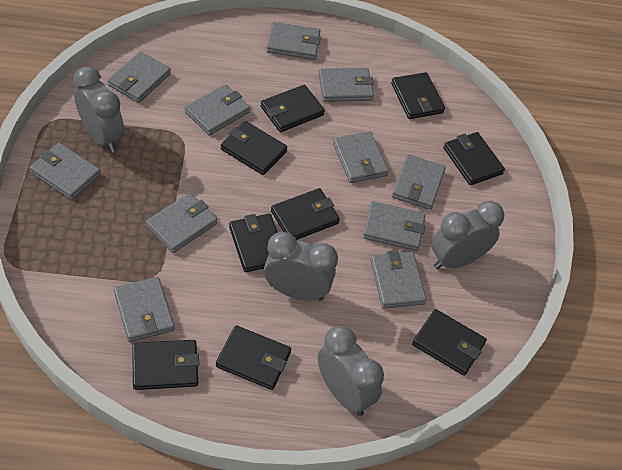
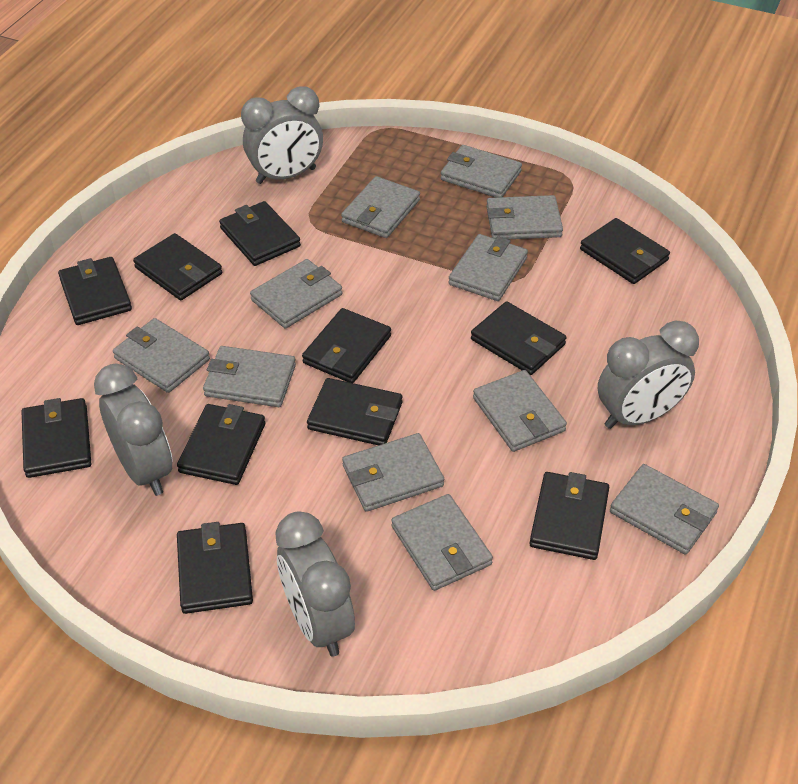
black wallet: 9 -> 11

